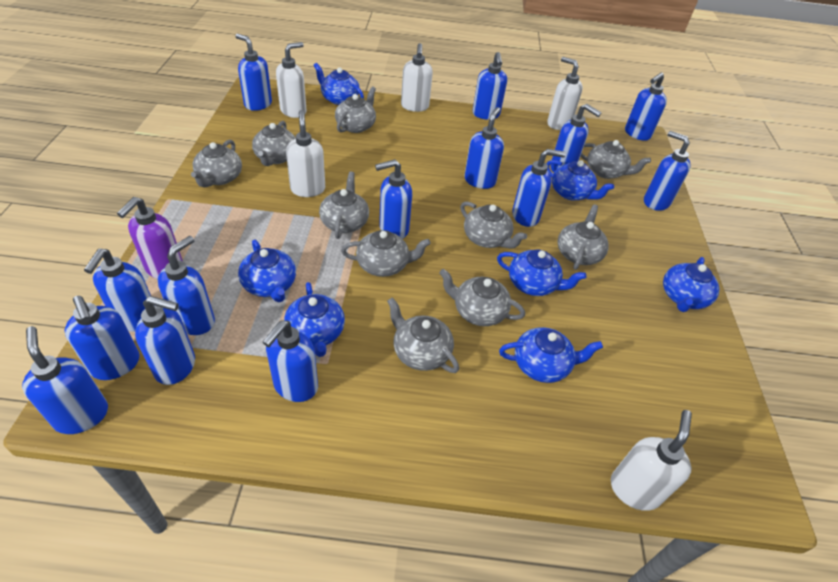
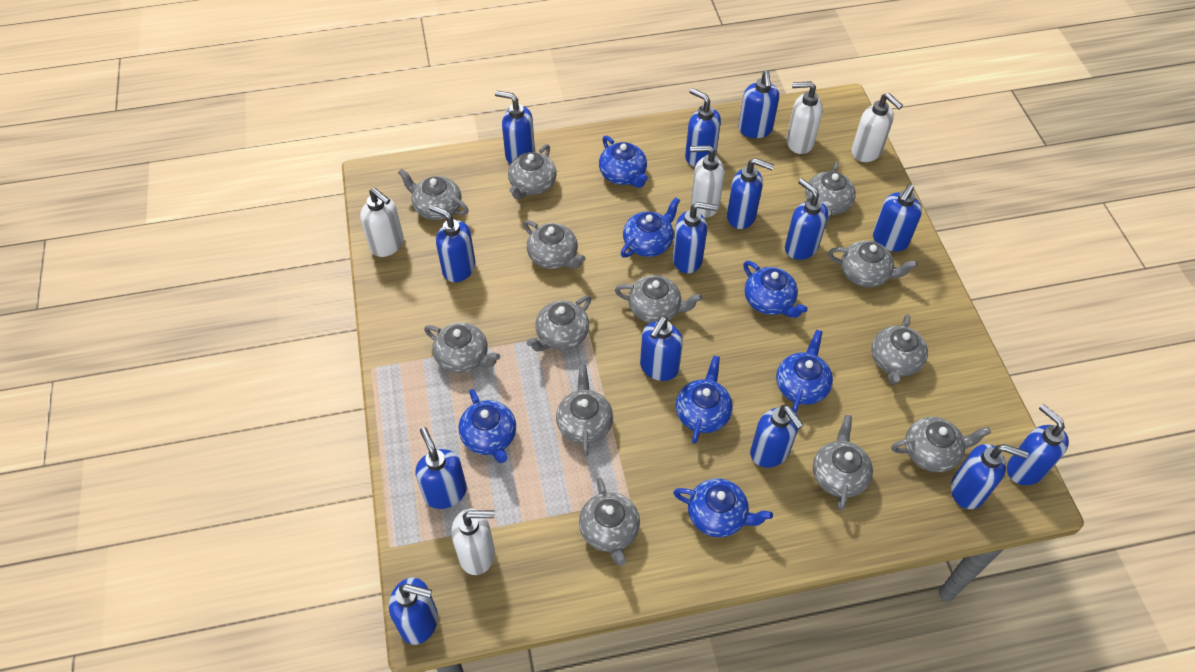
grey teapot: 10 -> 13
purple soap dispenser: 1 -> 0

